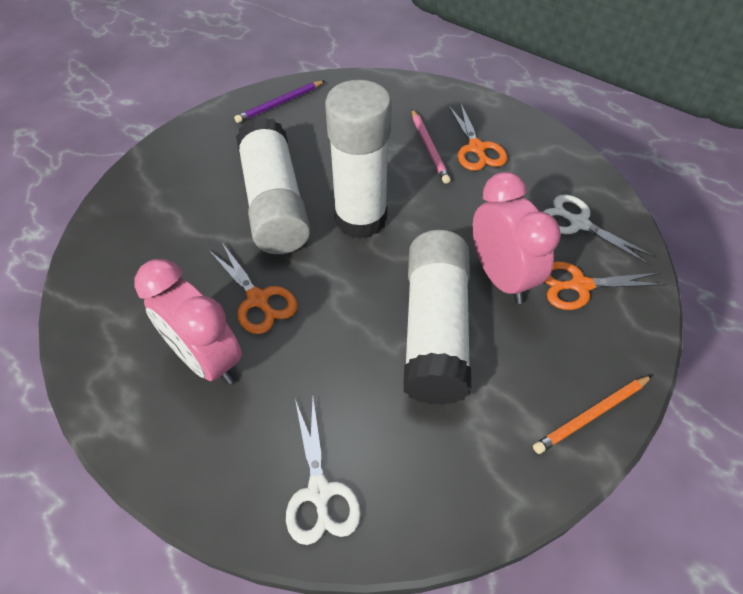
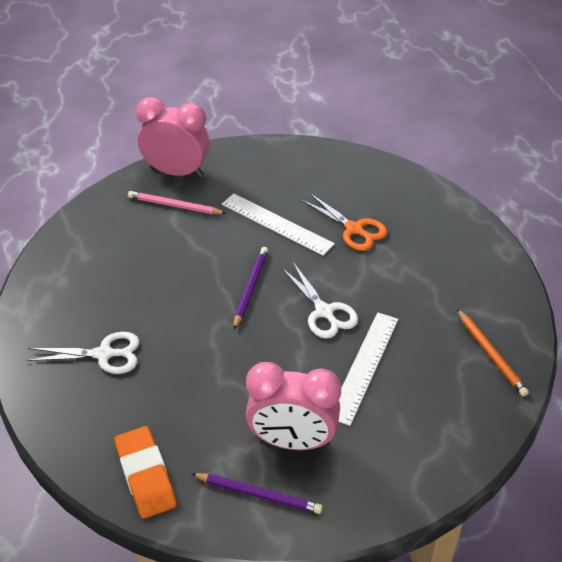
orange eraser: 0 -> 1
orange scissors: 3 -> 1
purple pencil: 1 -> 2
white glue stick: 3 -> 0
white ruler: 0 -> 2

